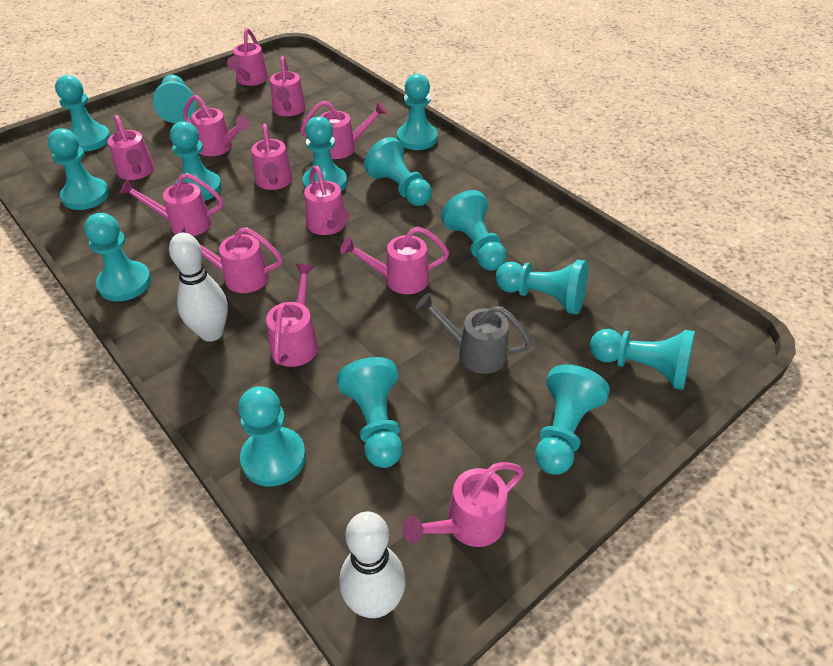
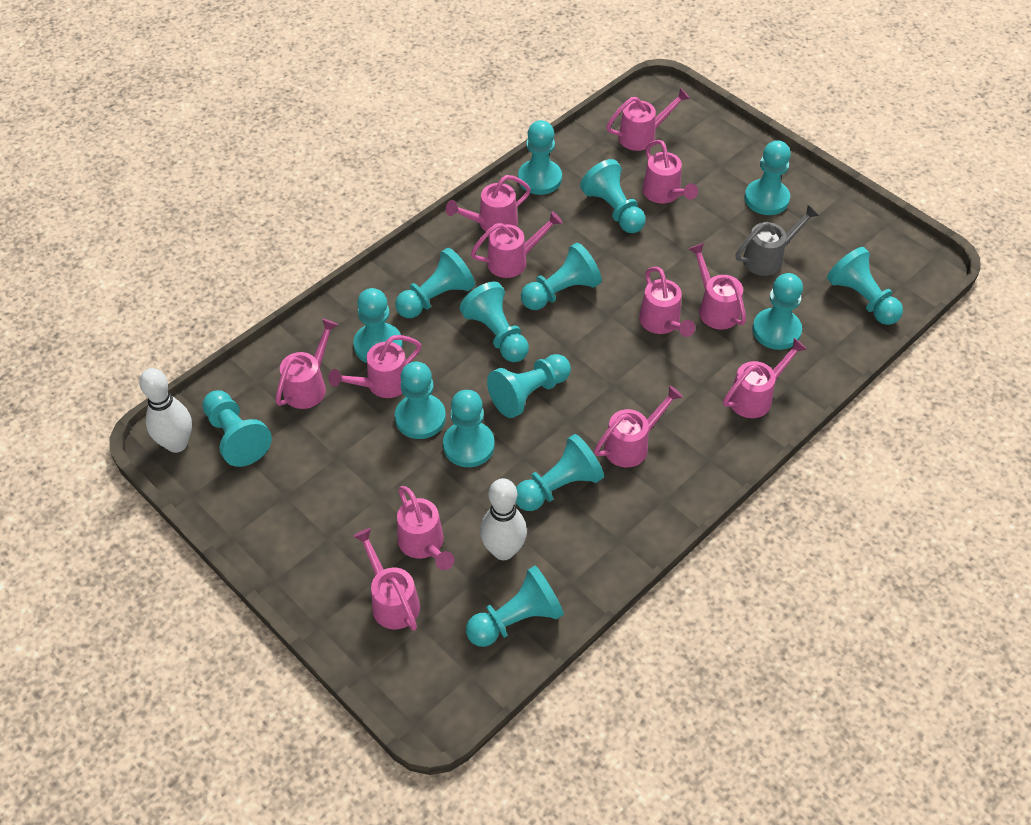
turquoise pawn: 14 -> 15

